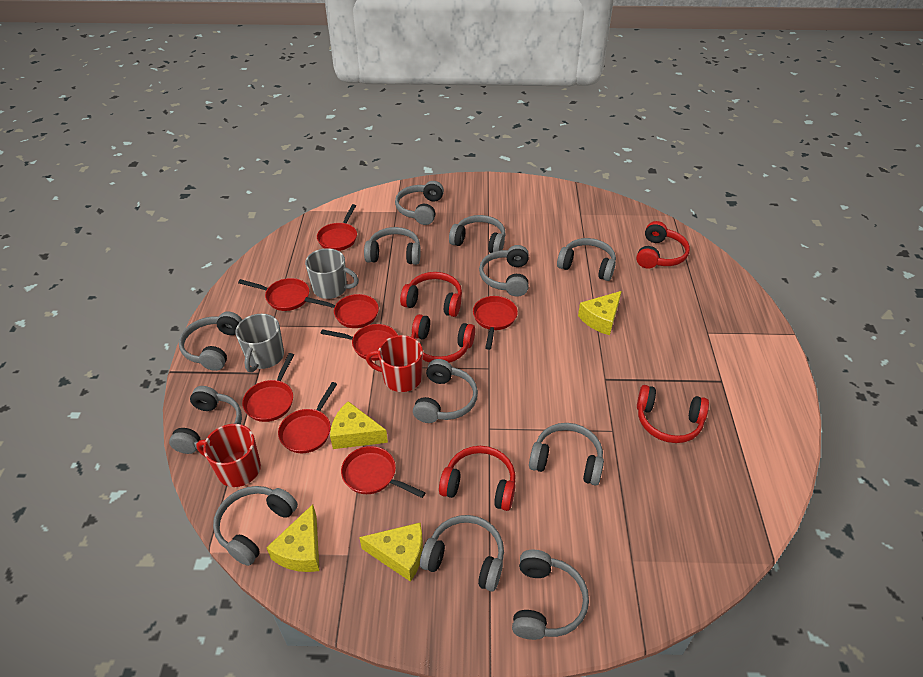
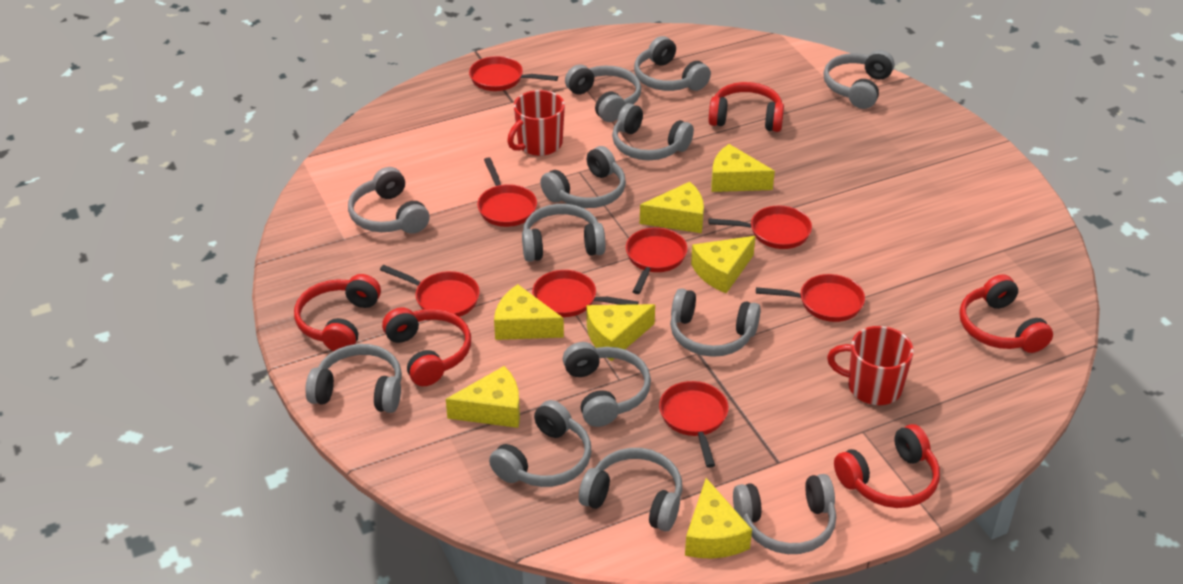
grey headphones: 12 -> 13
grey mug: 2 -> 0
yellow cheese: 4 -> 7

